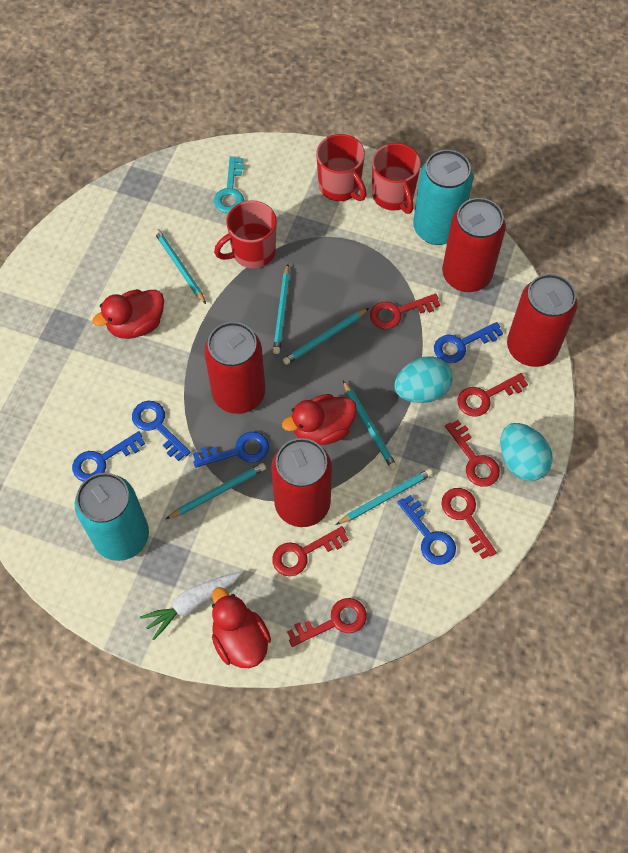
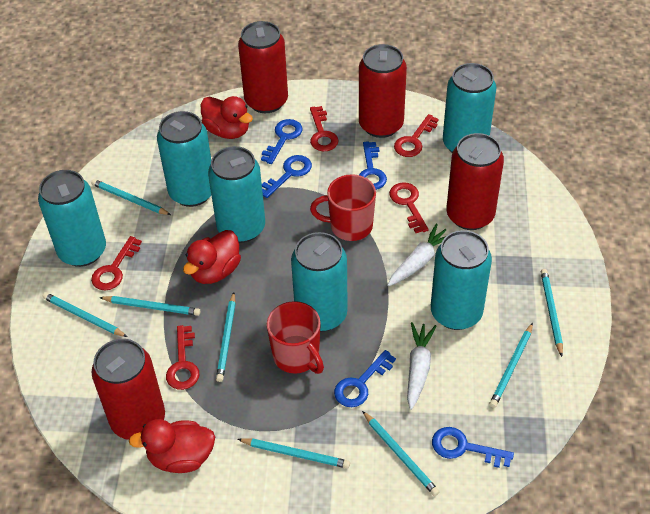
red key: 6 -> 5
red mug: 3 -> 2
turquoise can: 2 -> 6
turquoise egg: 2 -> 0
turquoise key: 1 -> 0
turquoise pencil: 6 -> 8
white carrot: 1 -> 2

